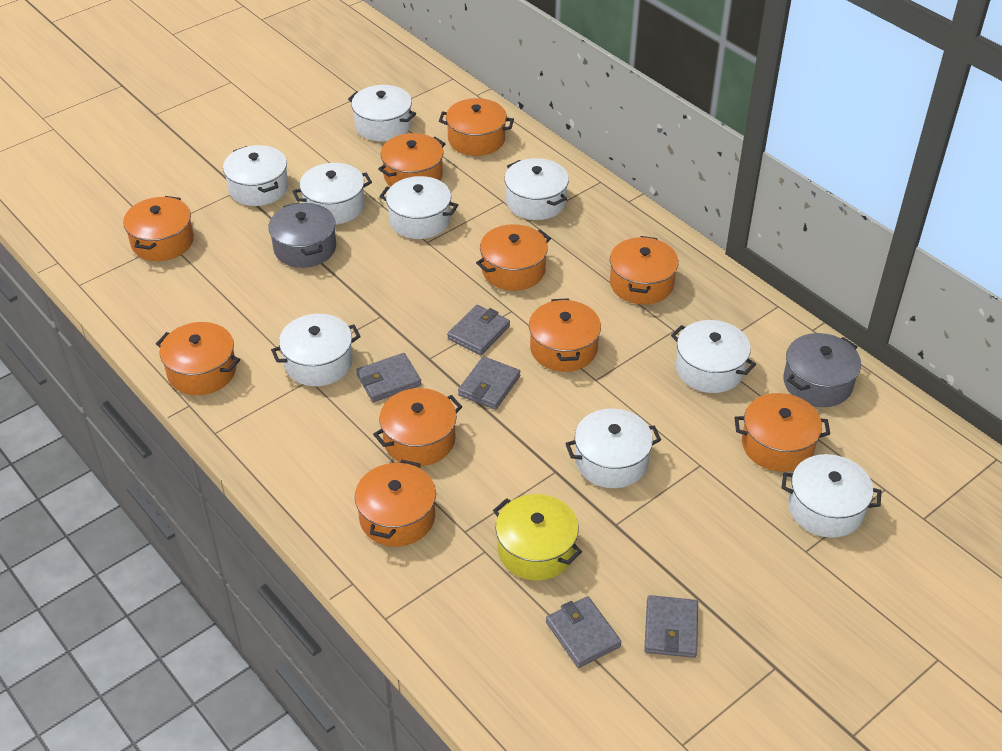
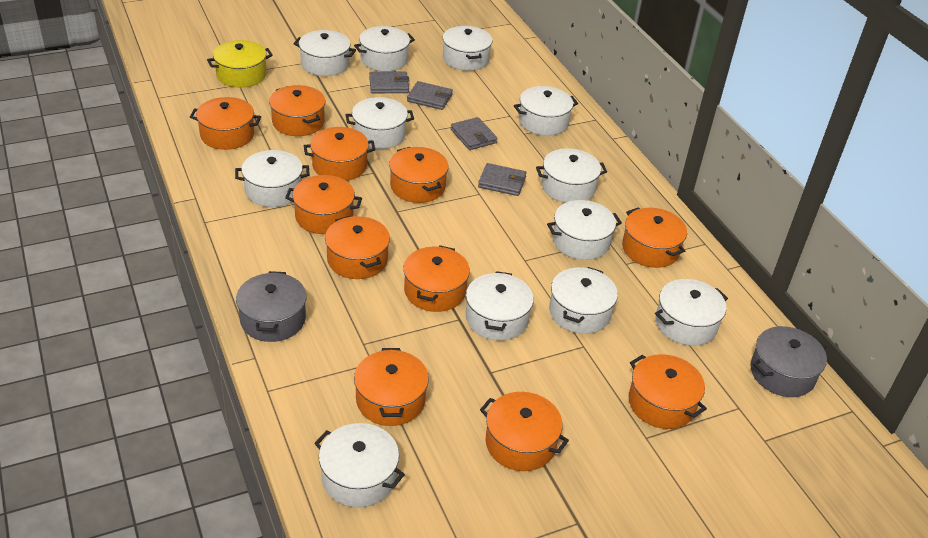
grey wallet: 5 -> 4
orange pot: 10 -> 11
white pot: 9 -> 12

